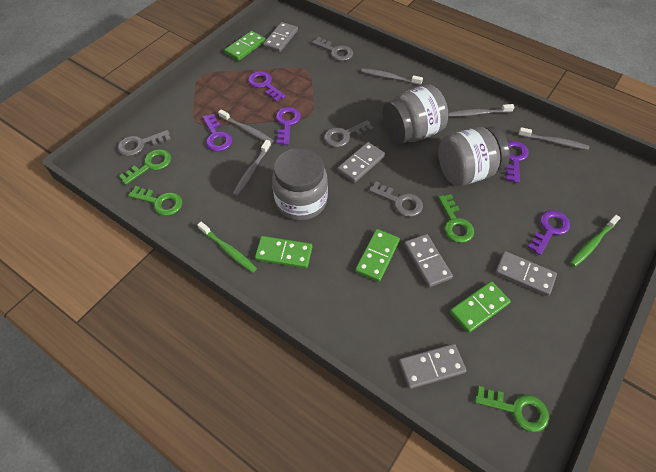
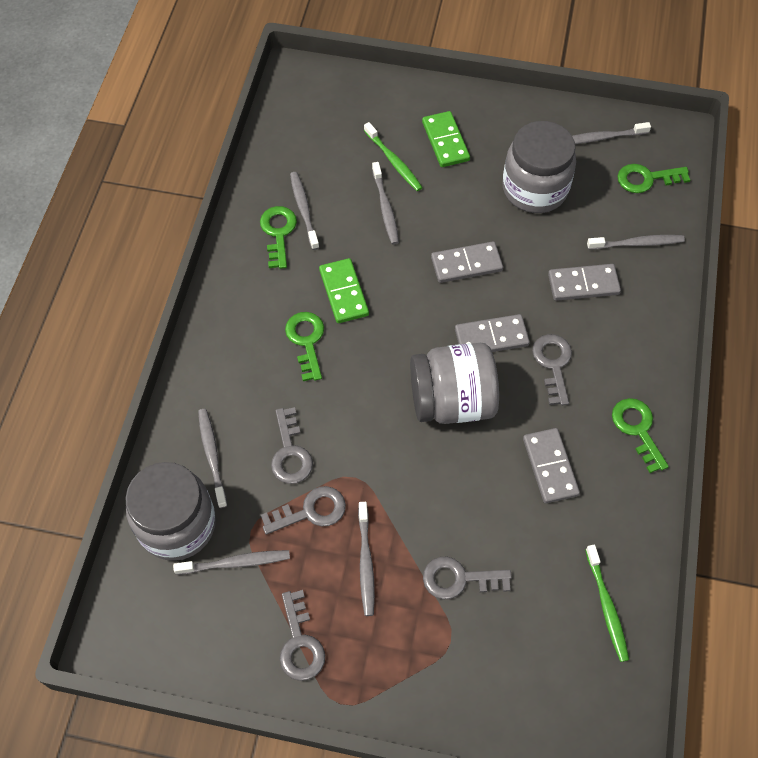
green domino: 4 -> 2
grey domino: 5 -> 4
grey key: 4 -> 5
grey toothbrush: 5 -> 7
purple key: 5 -> 0

